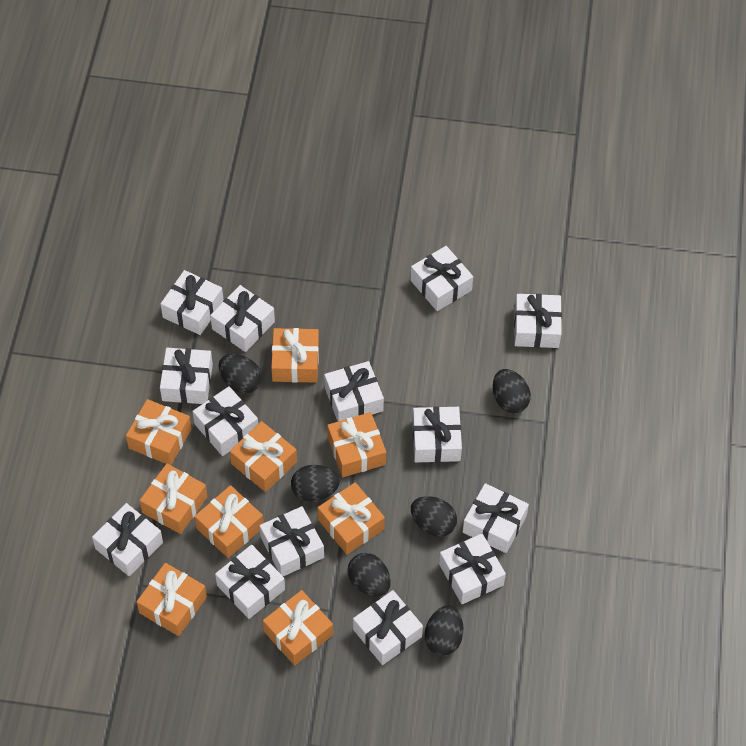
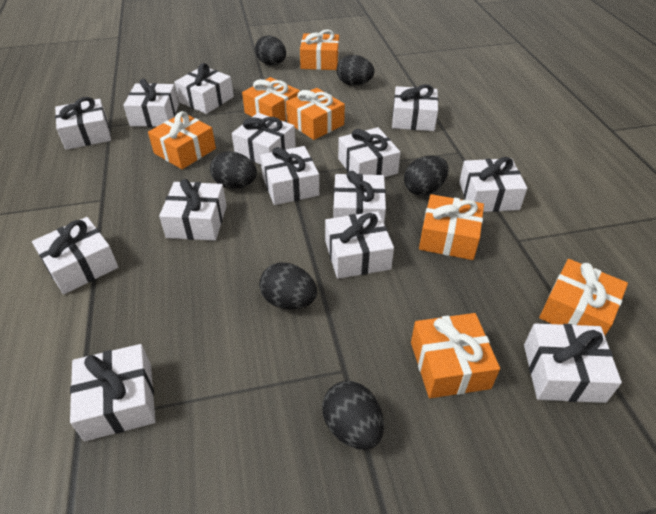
orange gift: 9 -> 7

